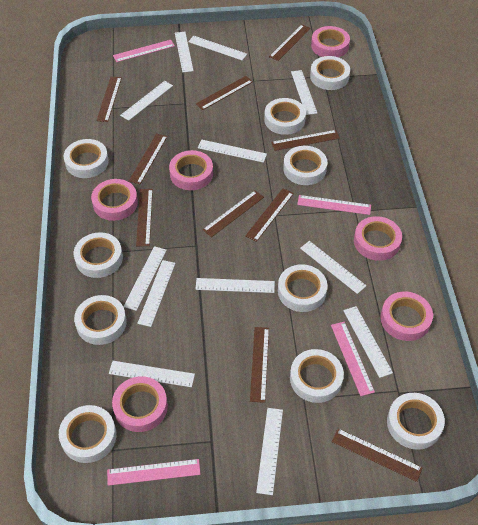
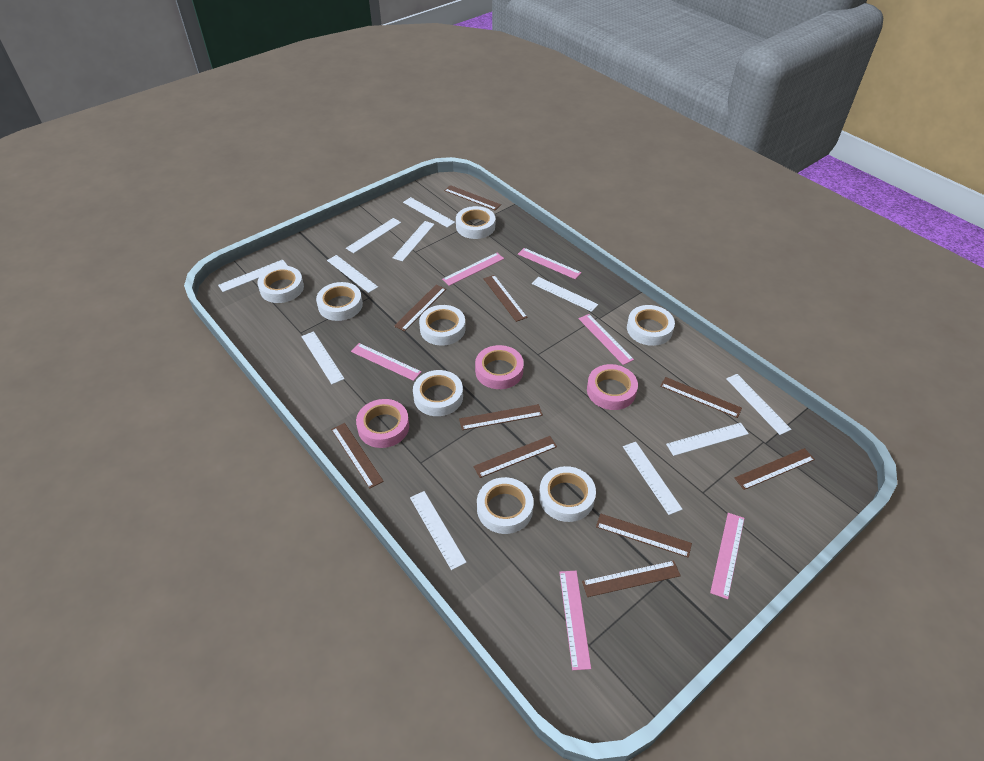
pink ruler: 4 -> 6
pink tape: 6 -> 3
white ruler: 12 -> 11
white tape: 10 -> 8

